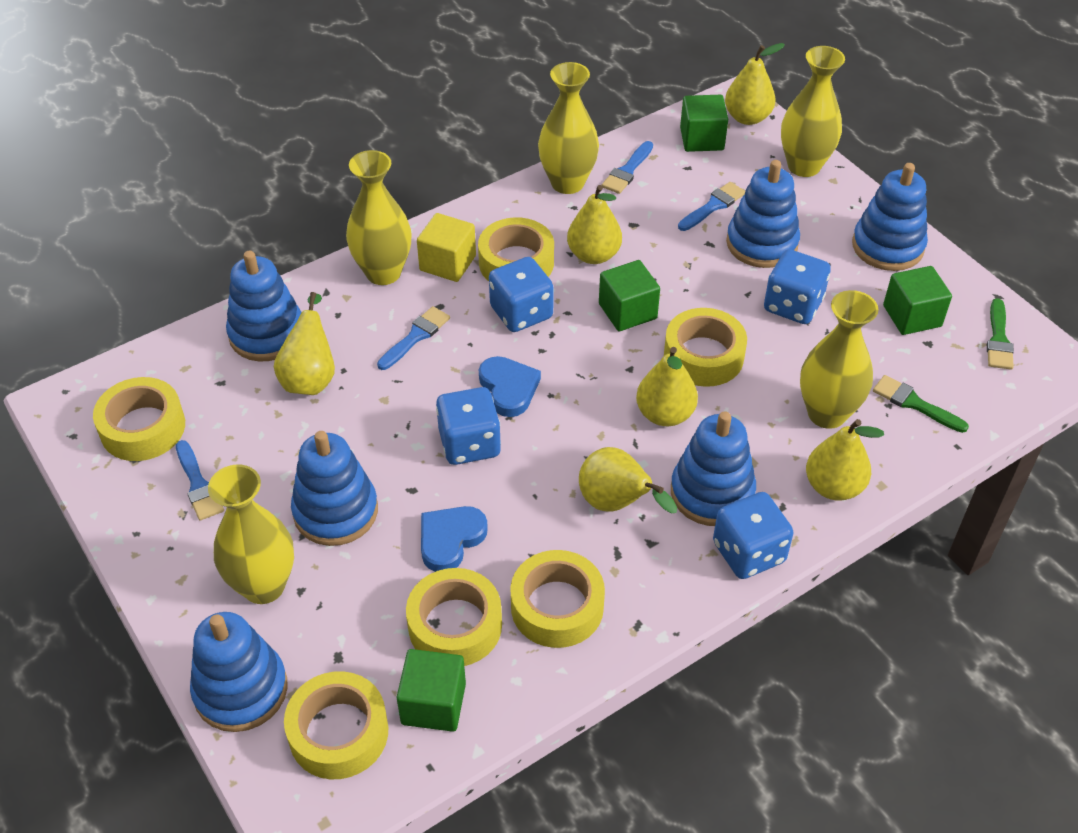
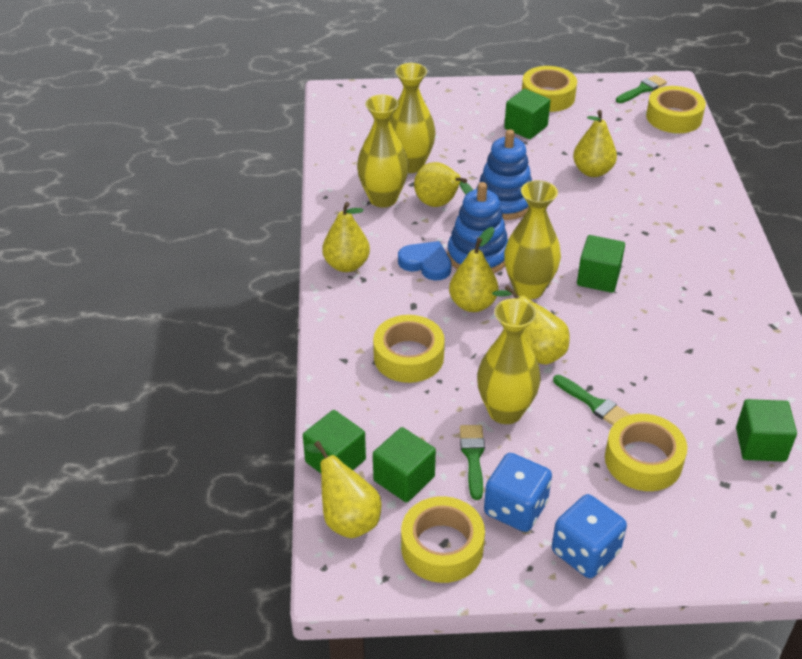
blue brush: 4 -> 0
blue dice: 4 -> 2
blue heart: 2 -> 1
blue stacking toy: 6 -> 2
green brush: 2 -> 3
green cube: 4 -> 5
yellow cube: 1 -> 0
yellow tape: 6 -> 5
yellow vase: 5 -> 4

